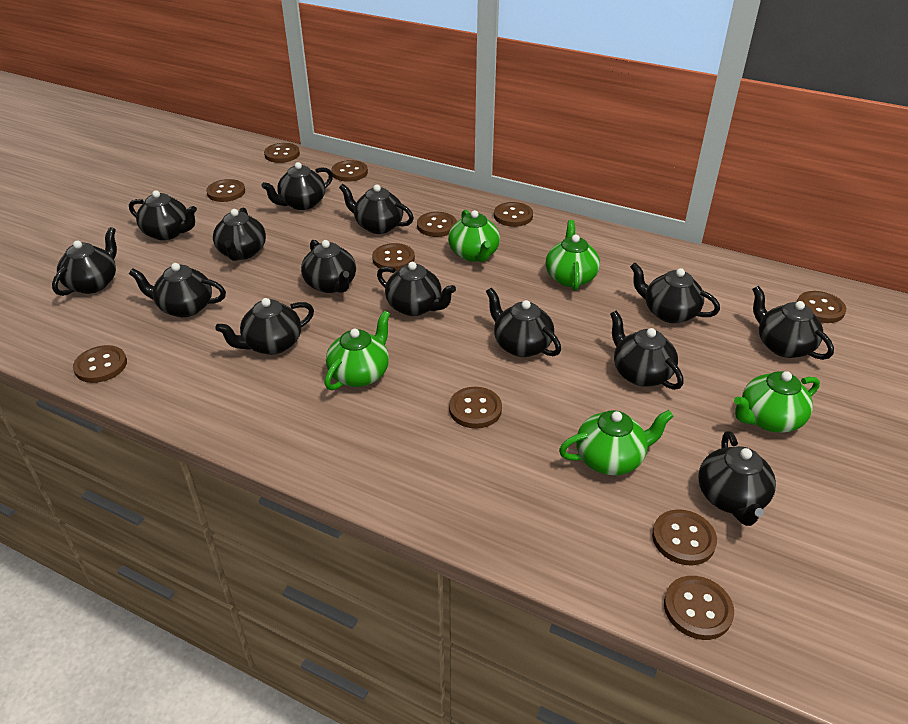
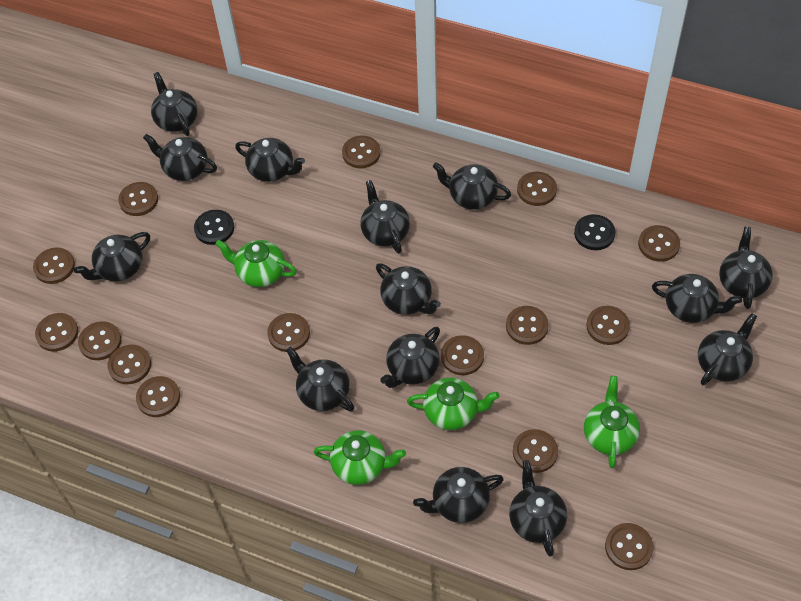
black button: 0 -> 2
brown button: 11 -> 15
green teapot: 5 -> 4

